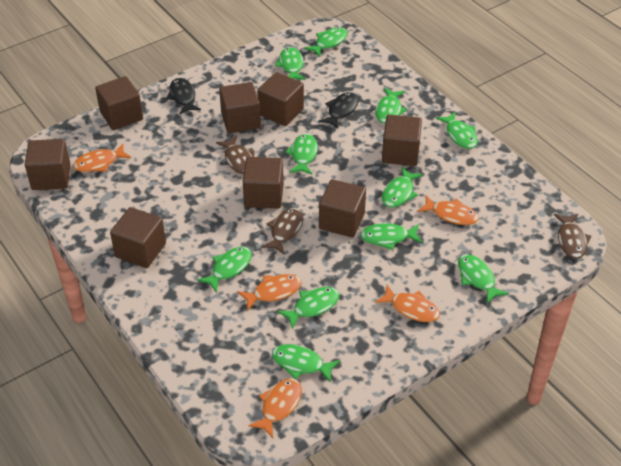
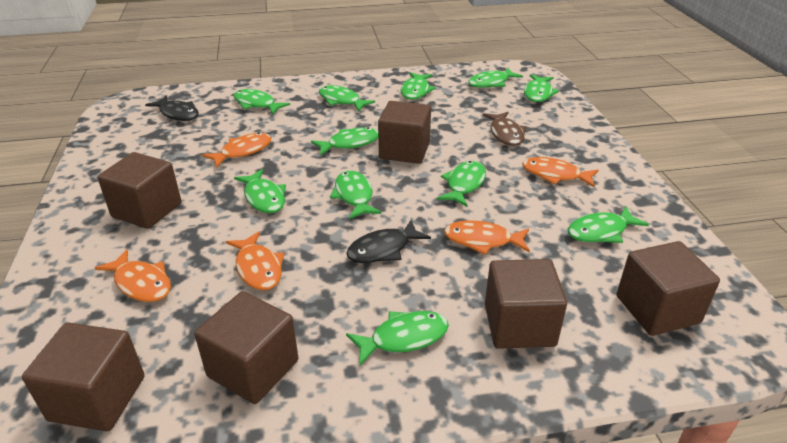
brown cube: 8 -> 6
brown fish: 3 -> 1

